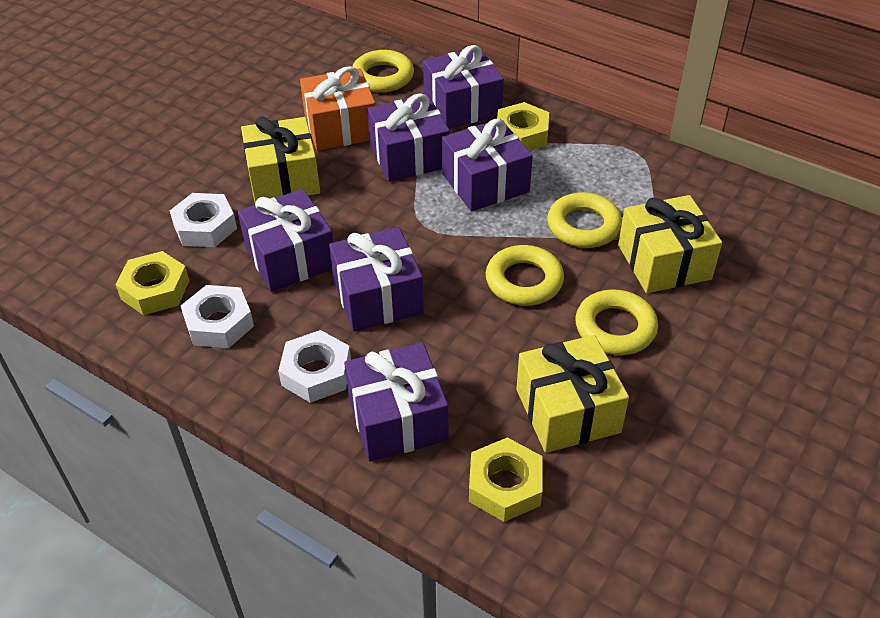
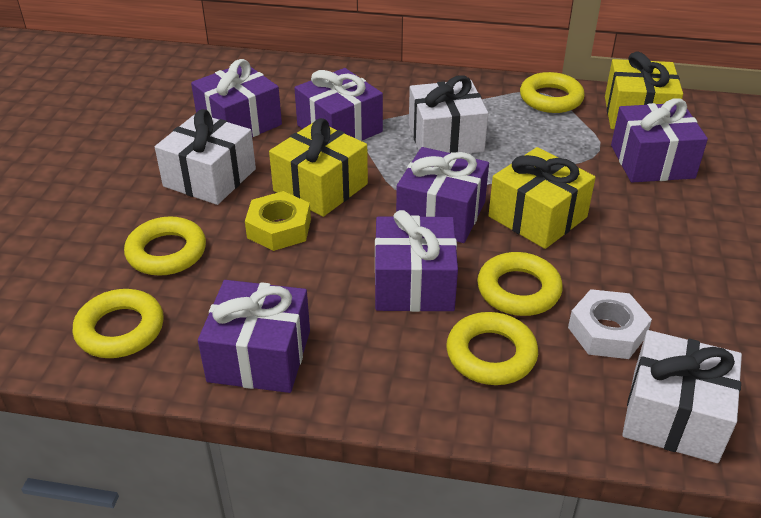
orange gift: 1 -> 0
white gift: 0 -> 3
white nut: 3 -> 1
yellow nut: 3 -> 1
yellow ring: 4 -> 5

